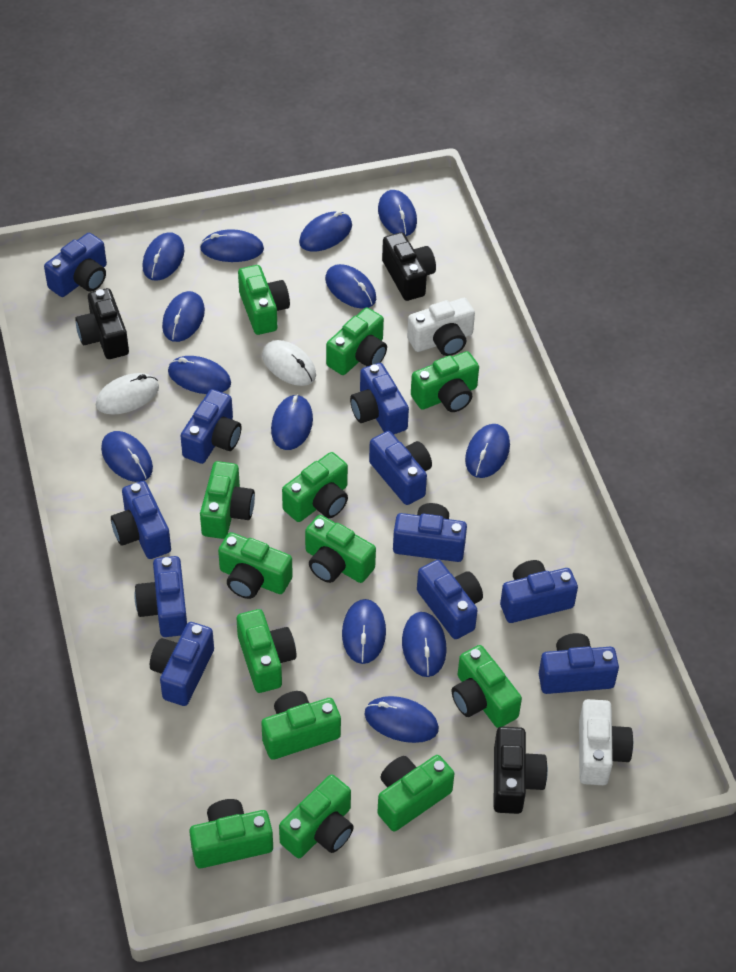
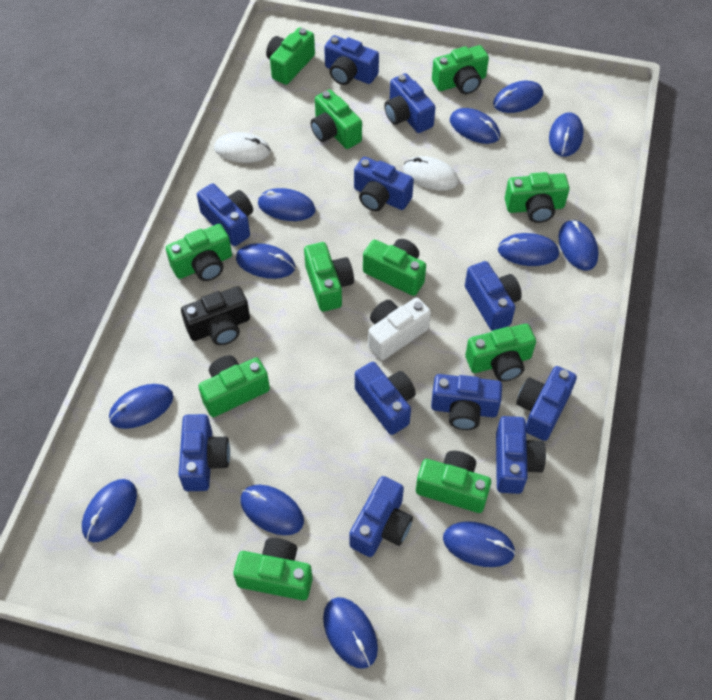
black camera: 3 -> 1
blue mouse: 13 -> 12
green camera: 13 -> 11
white camera: 2 -> 1

